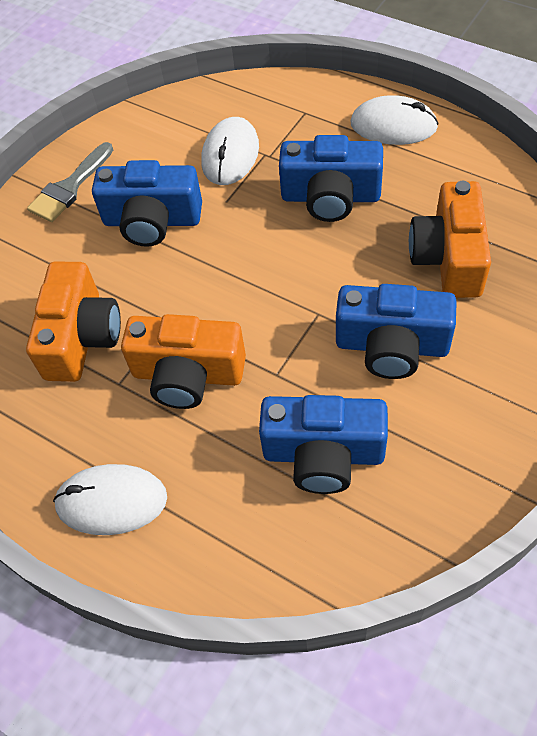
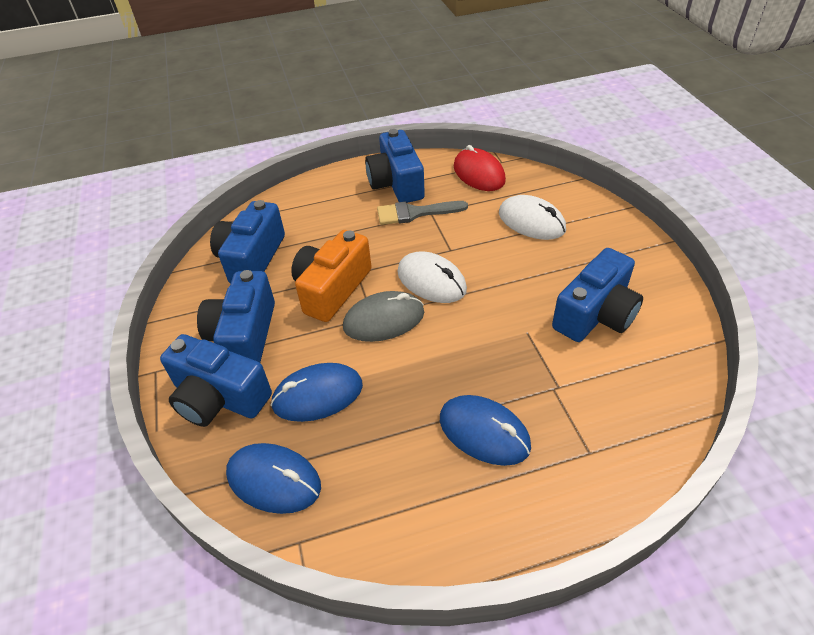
blue camera: 4 -> 5
blue mouse: 0 -> 3
grey mouse: 0 -> 1
orange camera: 3 -> 1
red mouse: 0 -> 1
white mouse: 3 -> 2

